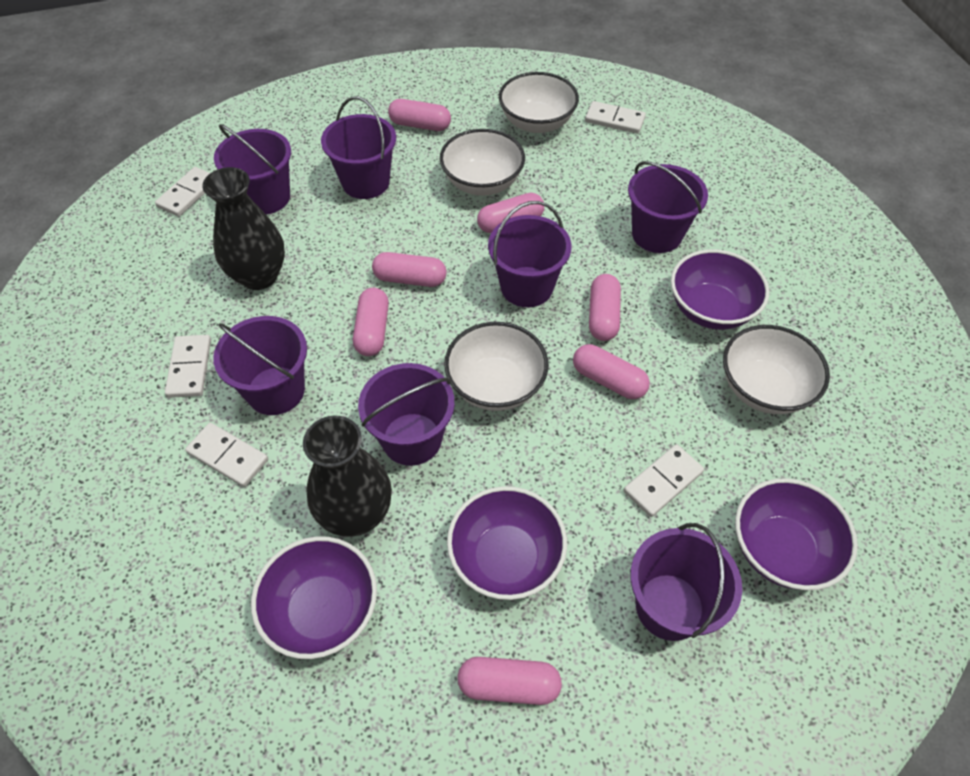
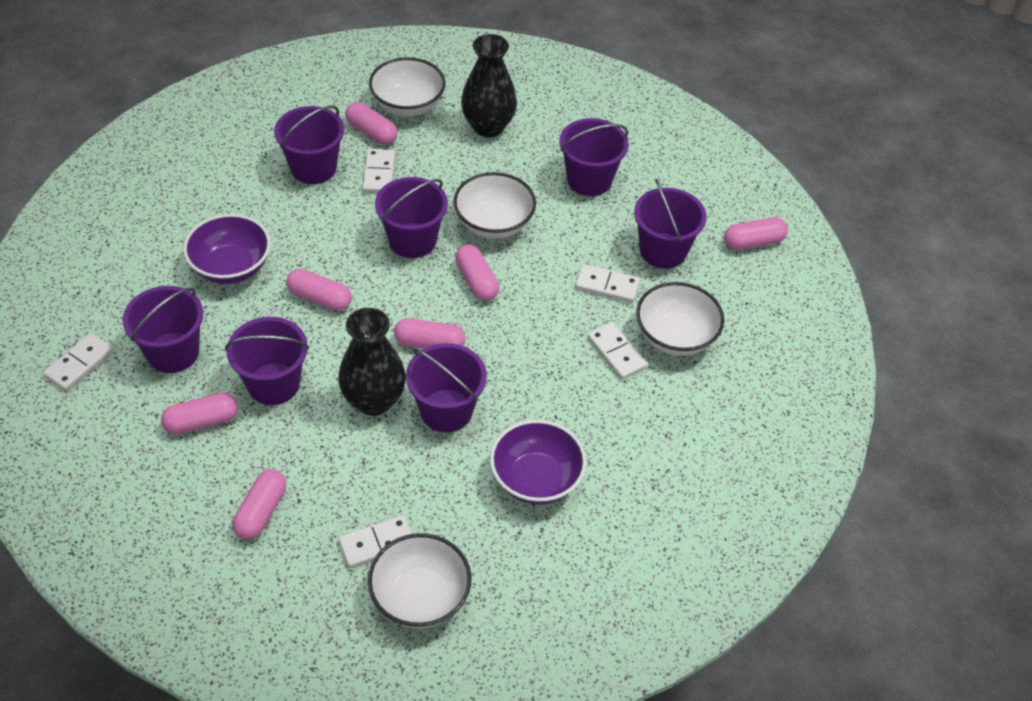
purple bowl: 4 -> 2

